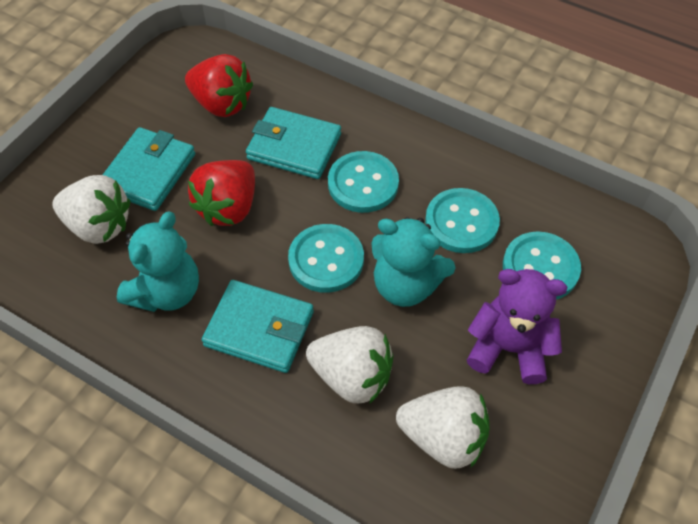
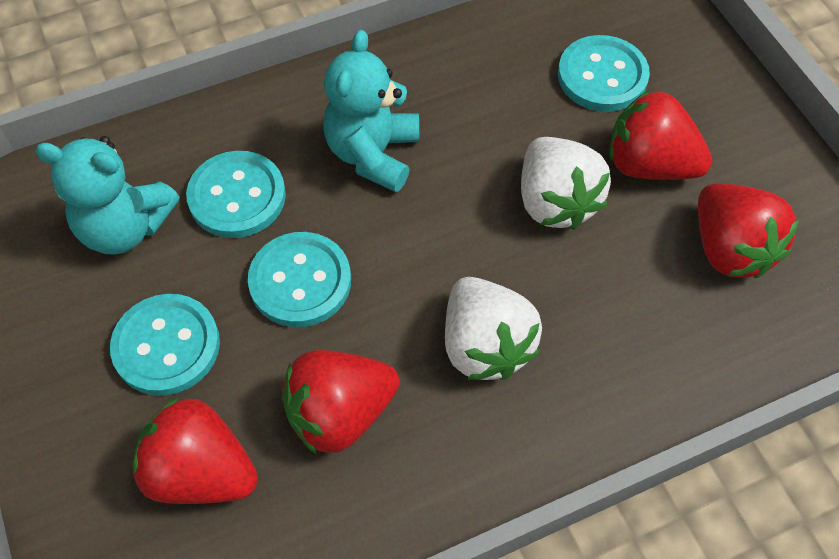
purple teddy bear: 1 -> 0
red strawberry: 2 -> 4
turquoise wallet: 3 -> 0
white strawberry: 3 -> 2

